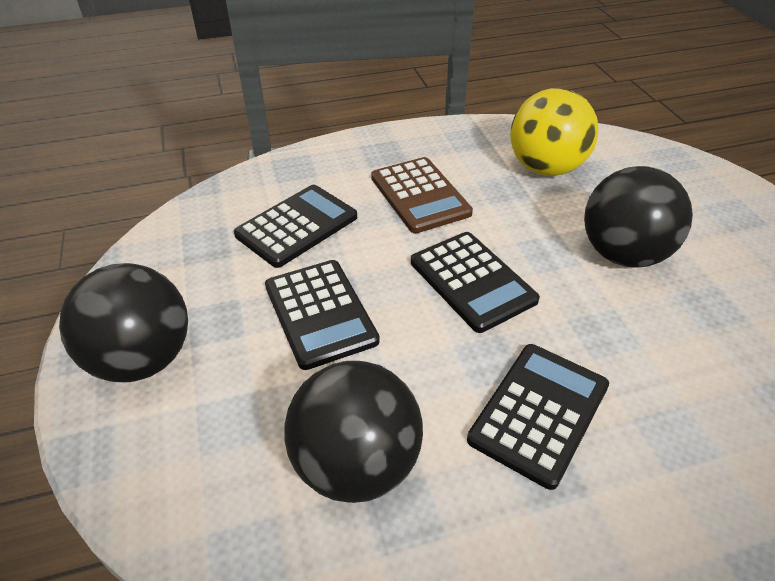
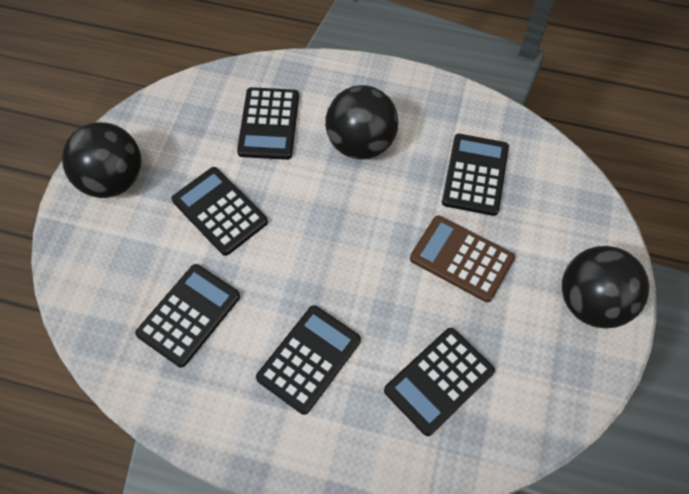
black calculator: 4 -> 6
yellow ball: 1 -> 0

